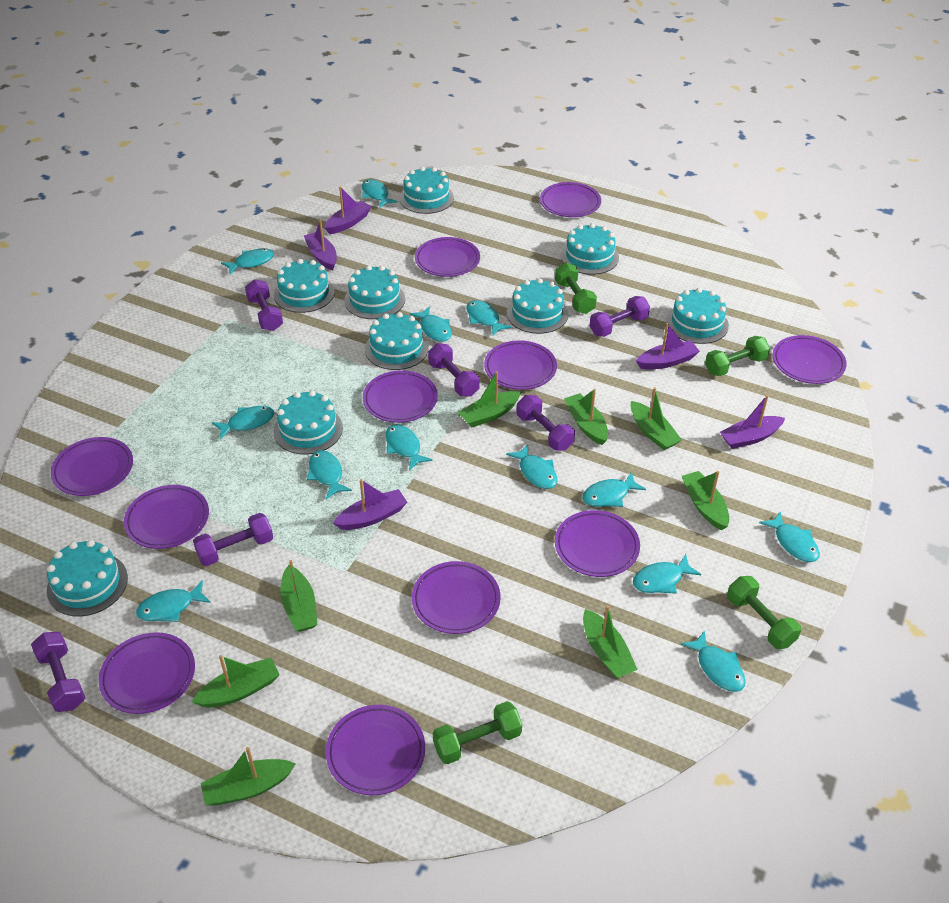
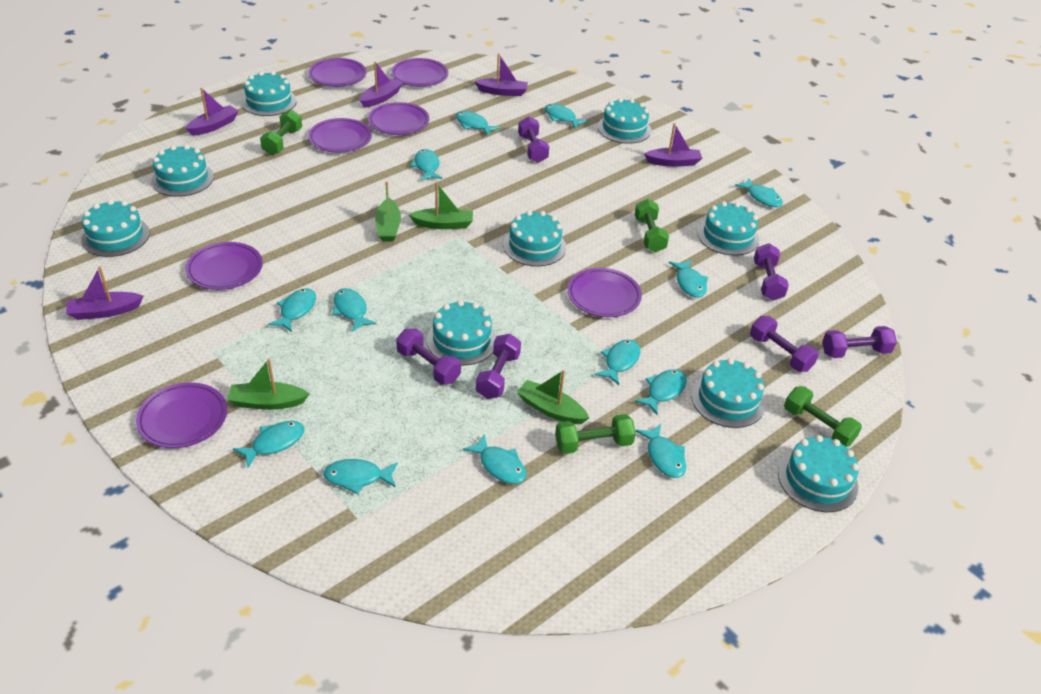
green boat: 8 -> 4
purple plate: 11 -> 7

